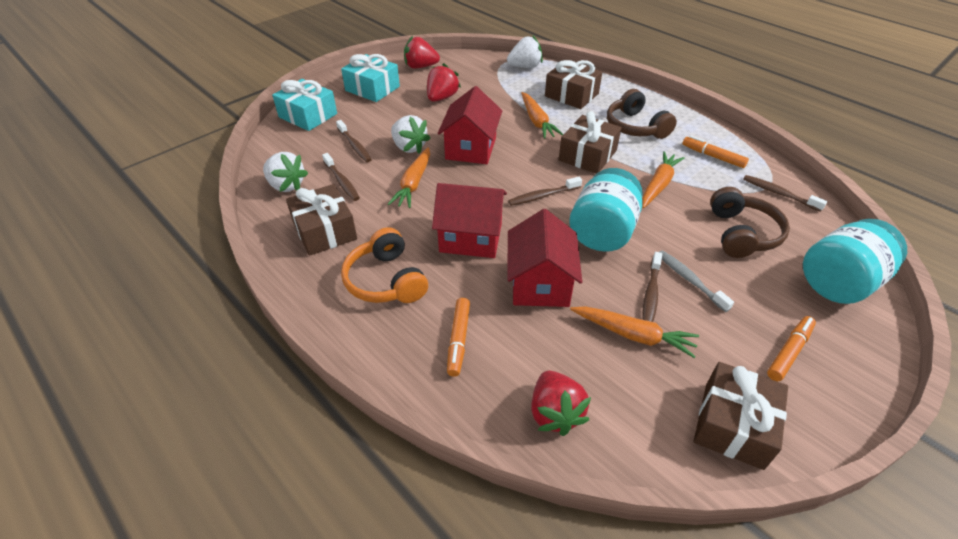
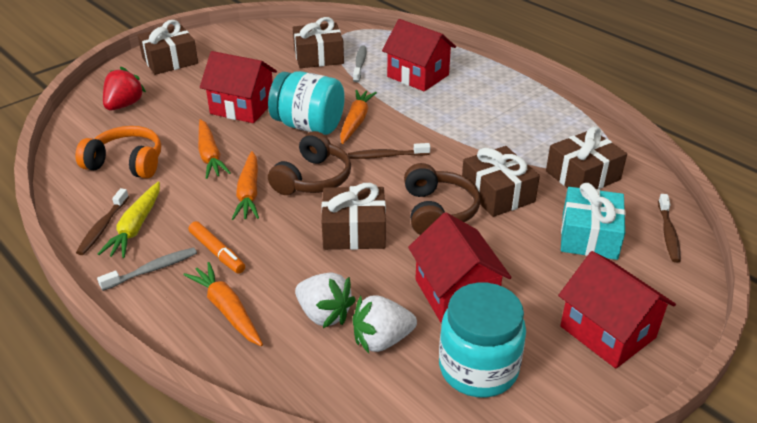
brown gift: 4 -> 5
brown toothbrush: 5 -> 3
grey toothbrush: 1 -> 2
orange marker: 3 -> 1
red house: 3 -> 4
red strawberry: 3 -> 1
turquoise gift: 2 -> 1
white strawberry: 3 -> 2
yellow carrot: 0 -> 1

